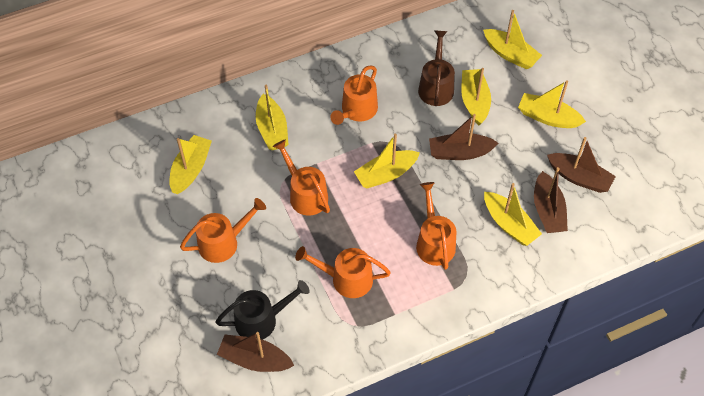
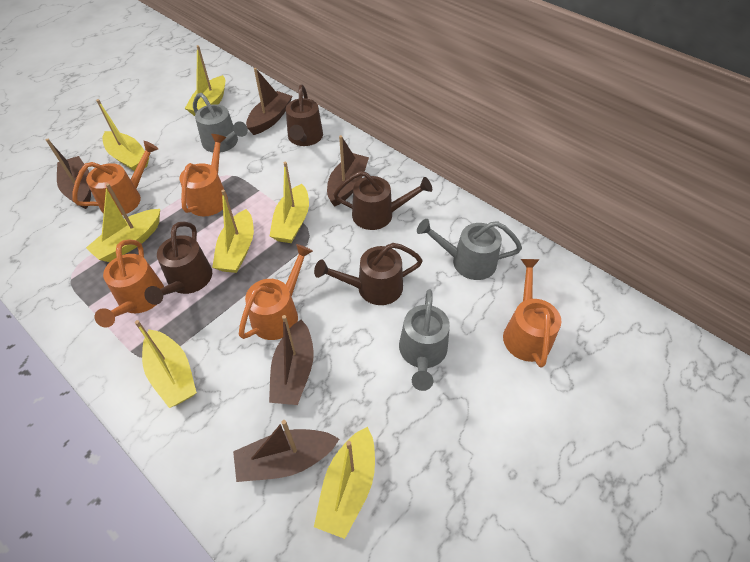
black watering can: 1 -> 0
brown boat: 4 -> 5
brown watering can: 1 -> 4
grey watering can: 0 -> 3

